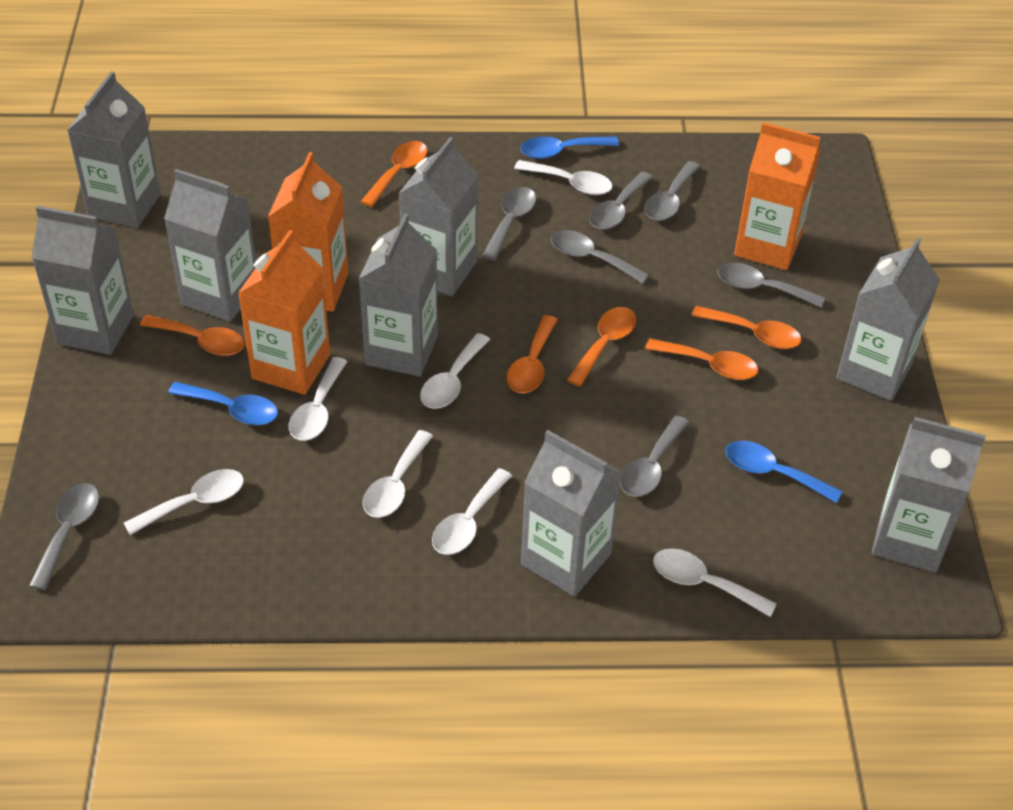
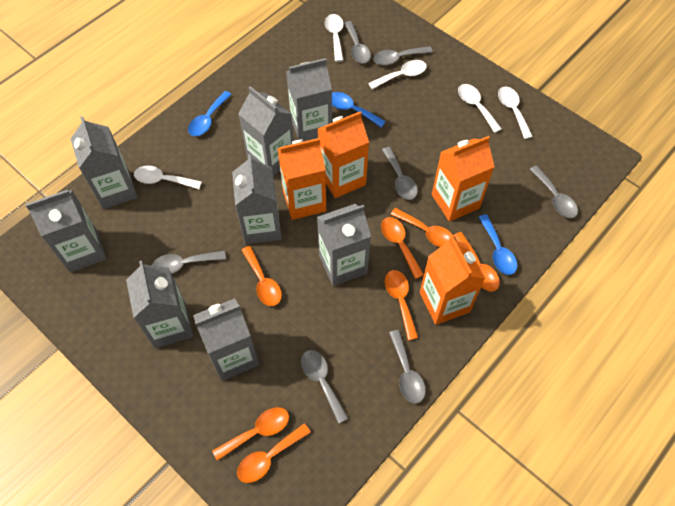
orange carton: 3 -> 4
orange spoon: 6 -> 7
white spoon: 7 -> 5

